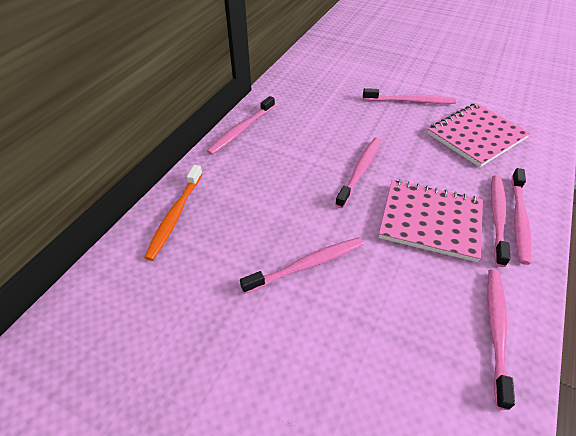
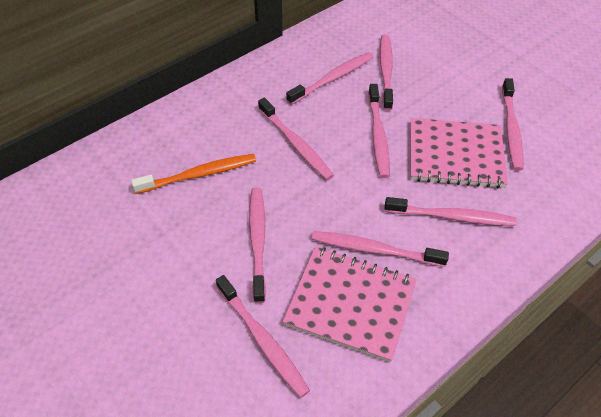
pink toothbrush: 7 -> 9

